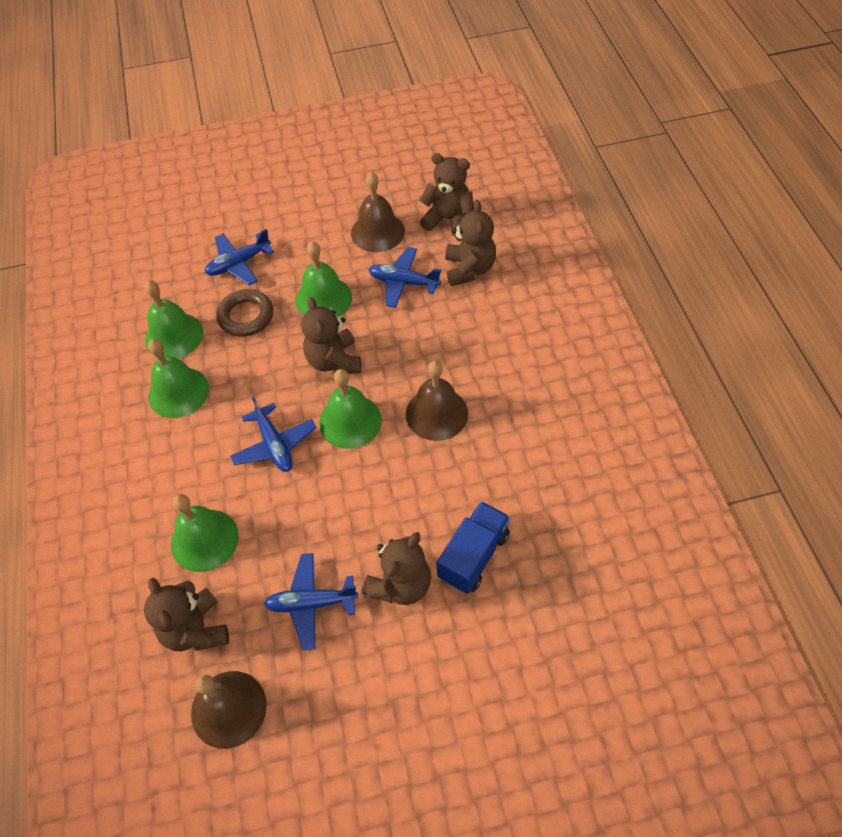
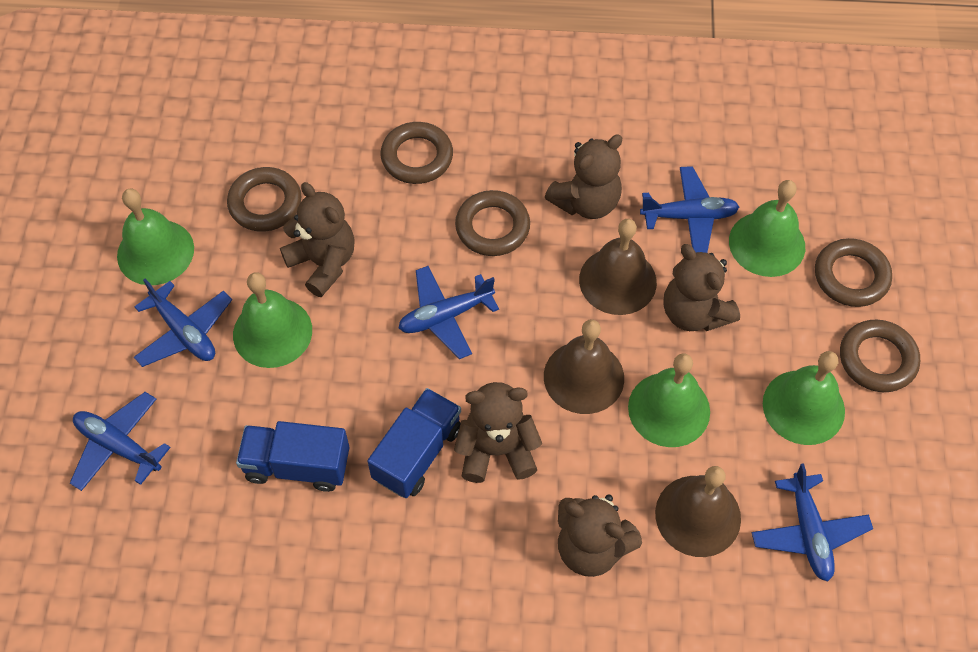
blue plane: 4 -> 5
blue truck: 1 -> 2
brown ring: 1 -> 5

